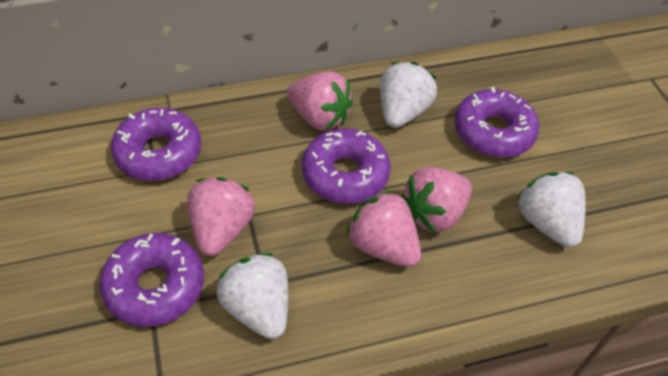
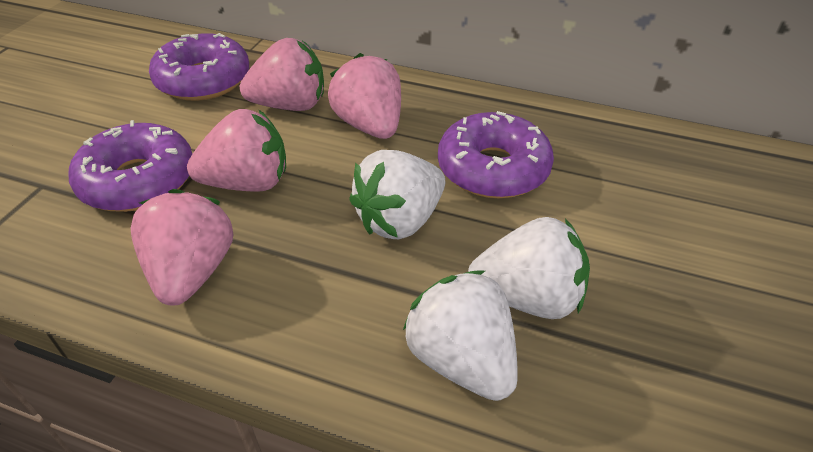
purple donut: 4 -> 3

